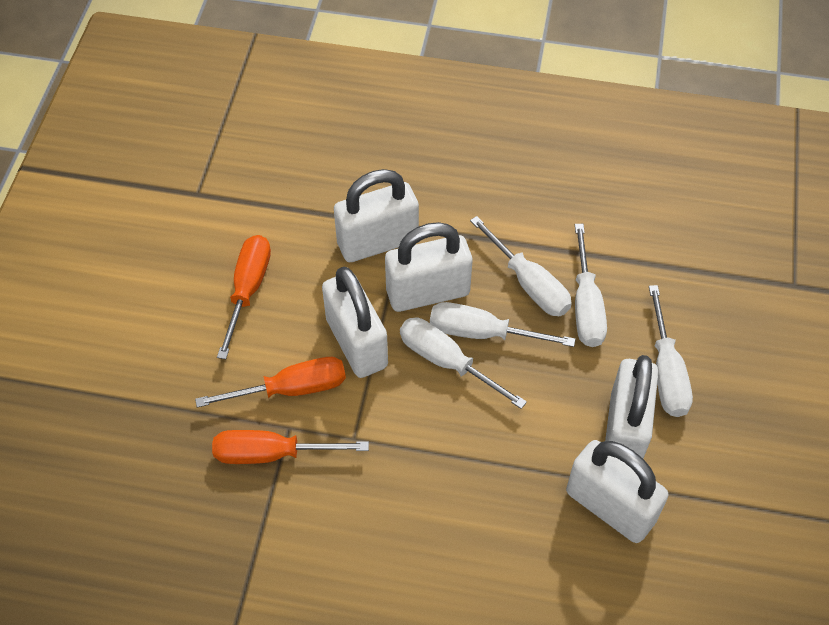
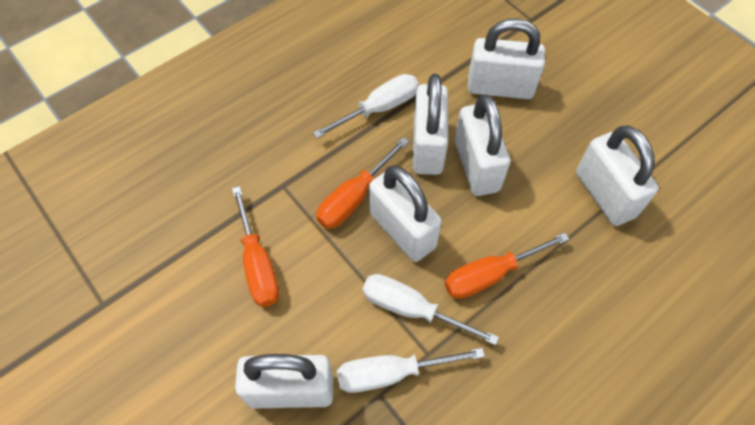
white padlock: 5 -> 6
white screwdriver: 5 -> 3

